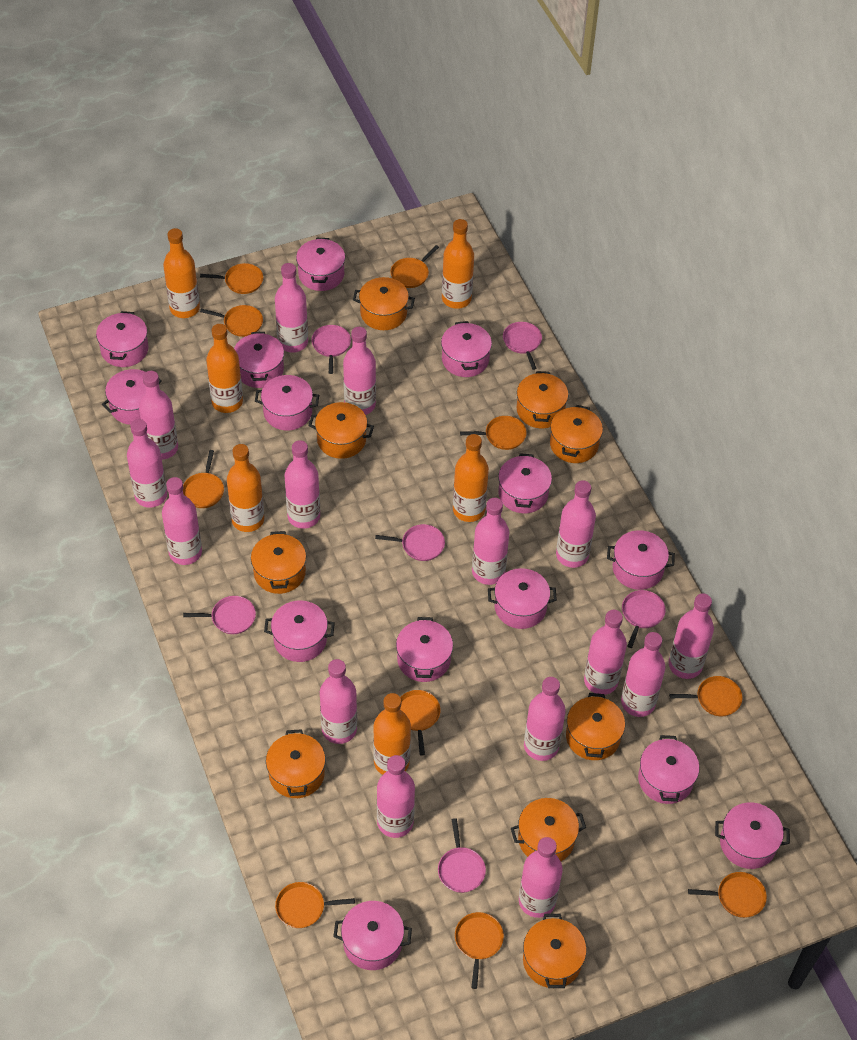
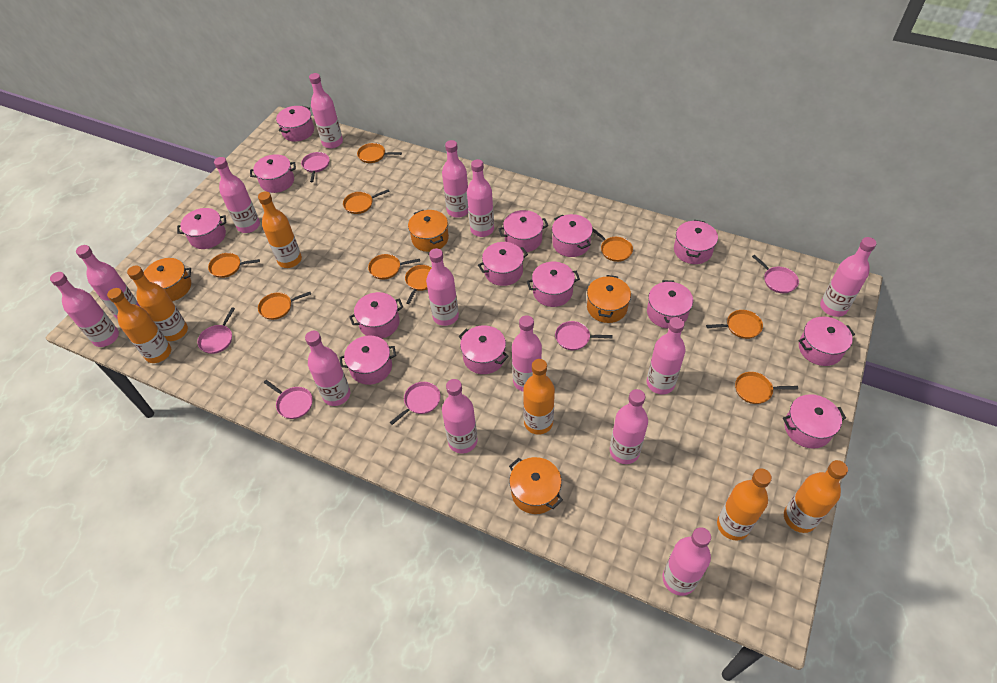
orange pan: 10 -> 9
orange pot: 9 -> 4
pink bottle: 15 -> 14

